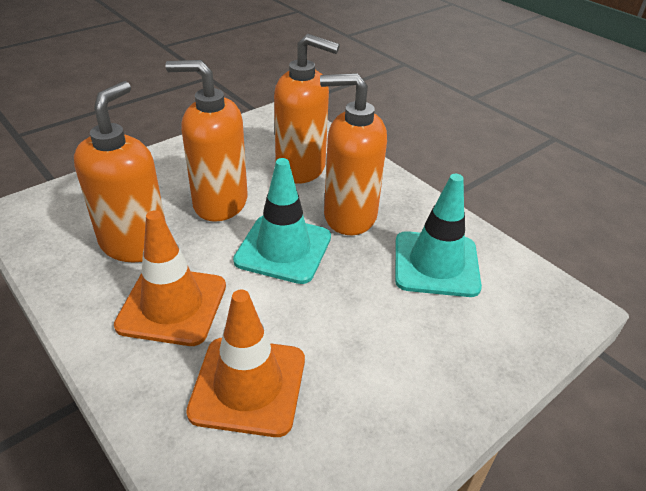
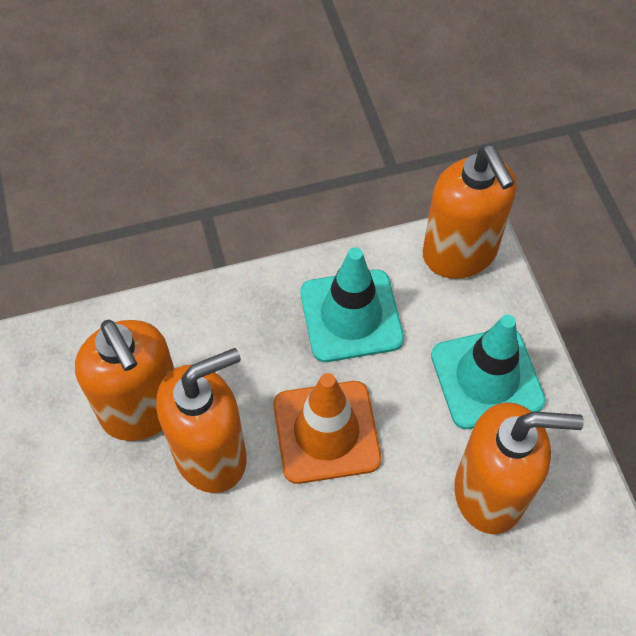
orange traffic cone: 2 -> 1

